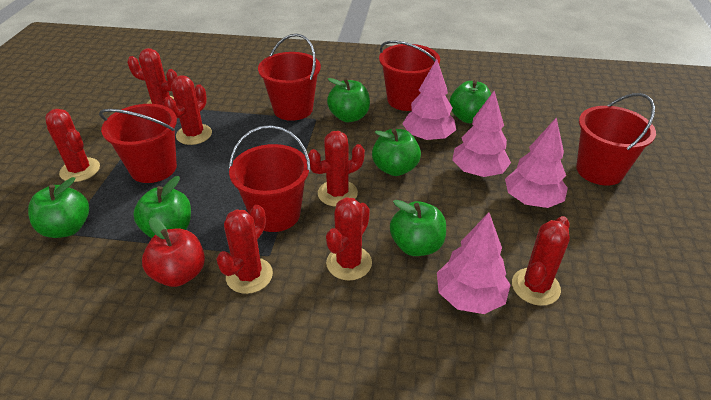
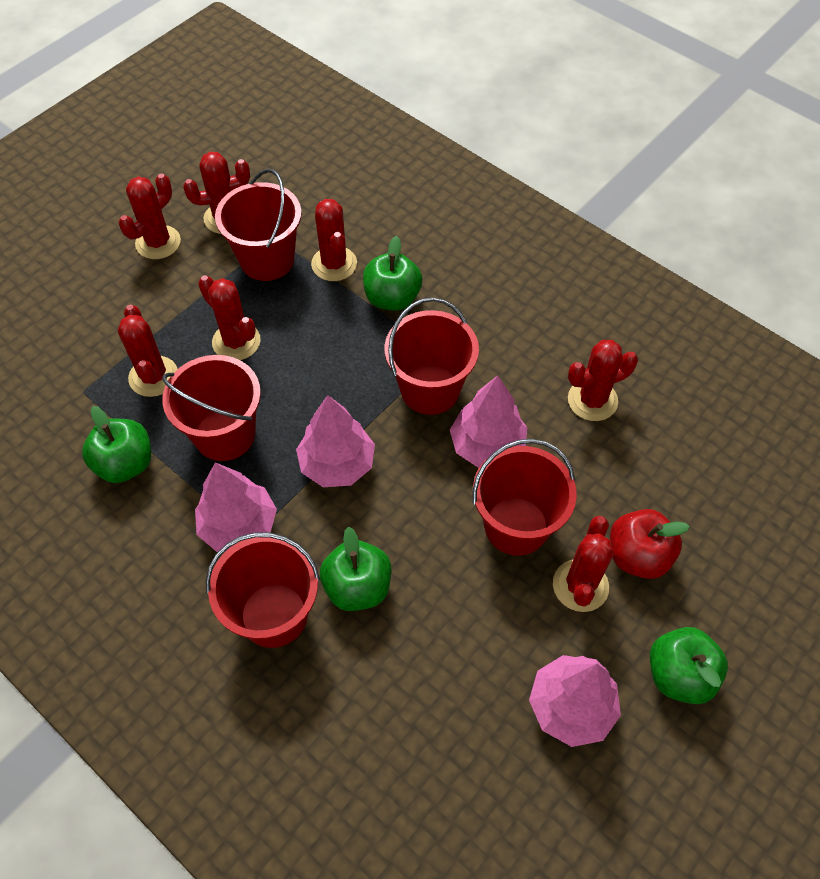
green apple: 6 -> 4

